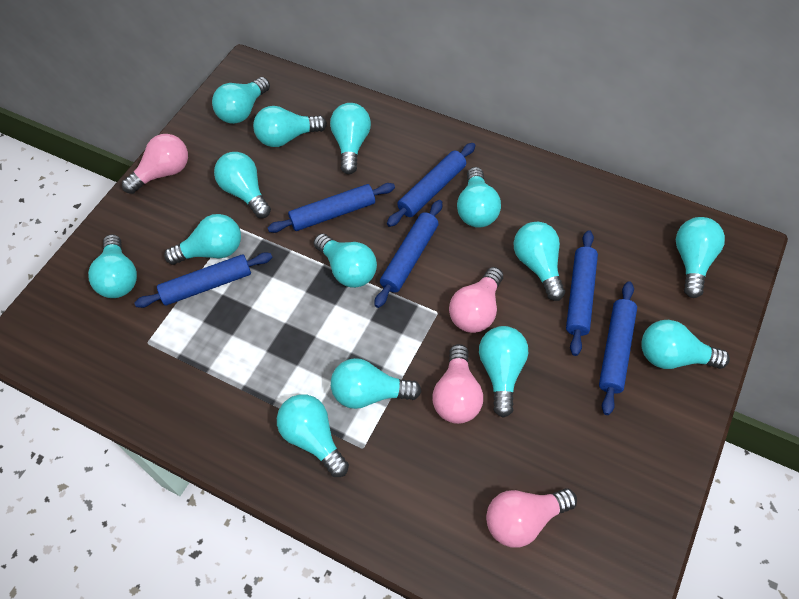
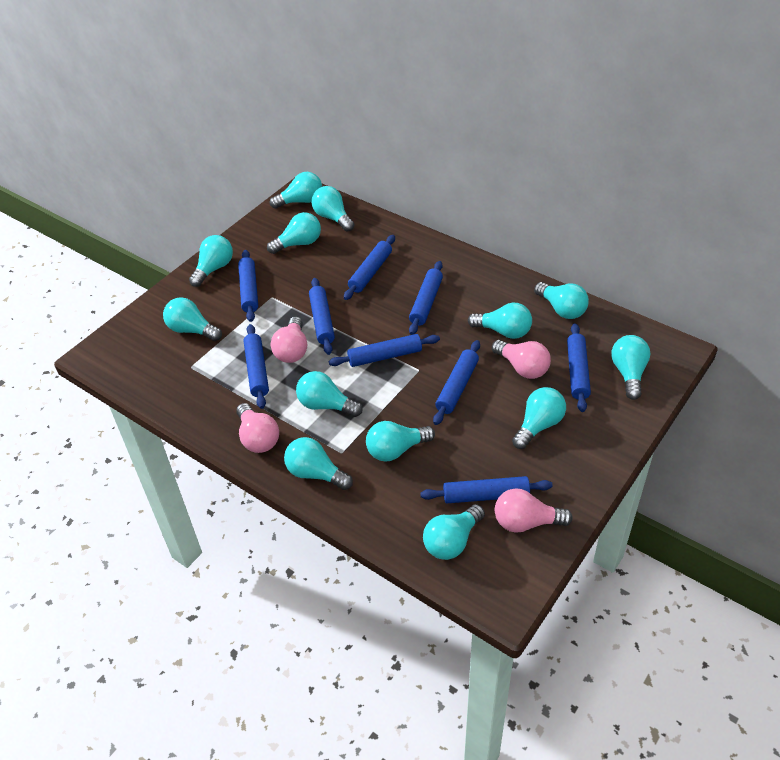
blue rolling pin: 6 -> 9
turquoise light bulb: 14 -> 13

